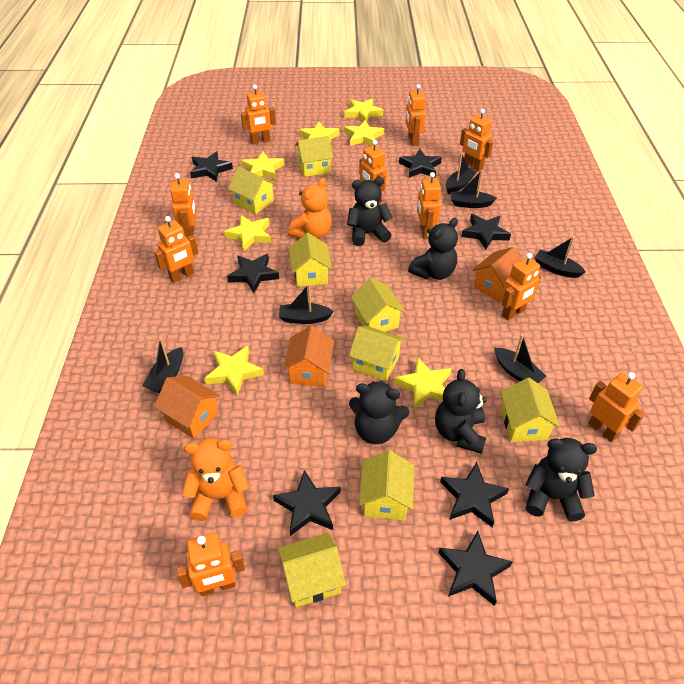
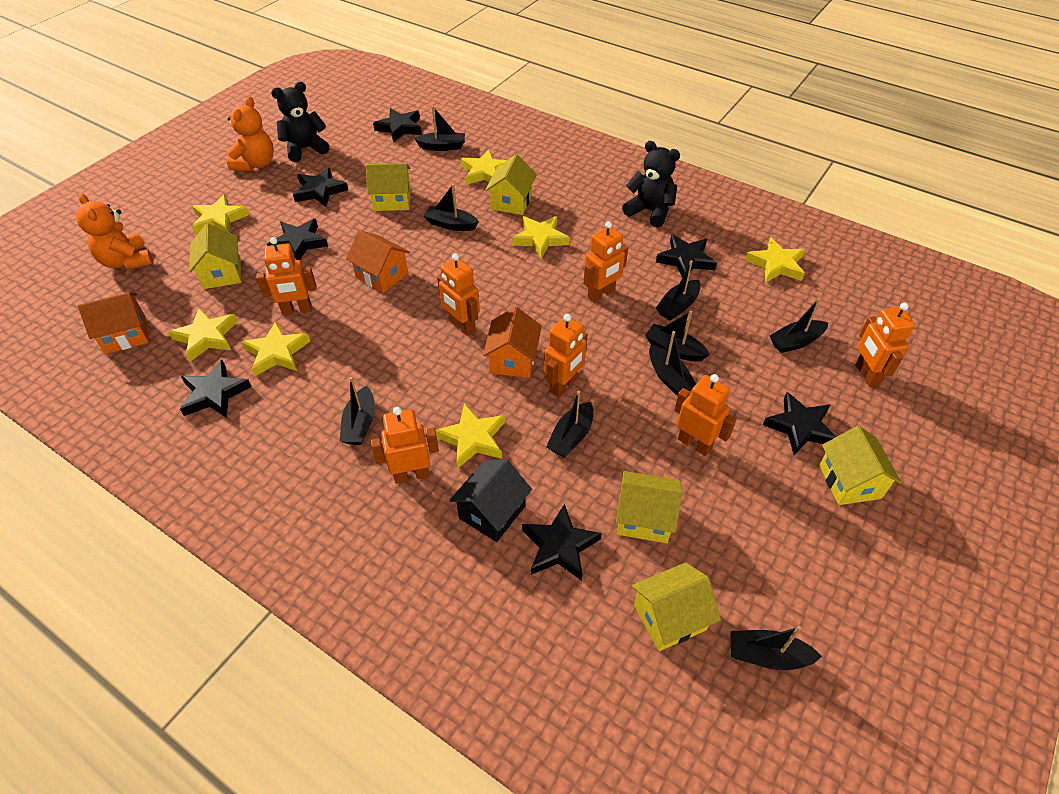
black boat: 6 -> 9
black house: 0 -> 1
black teddy bear: 5 -> 2
orange robot: 10 -> 7
yellow house: 8 -> 6

